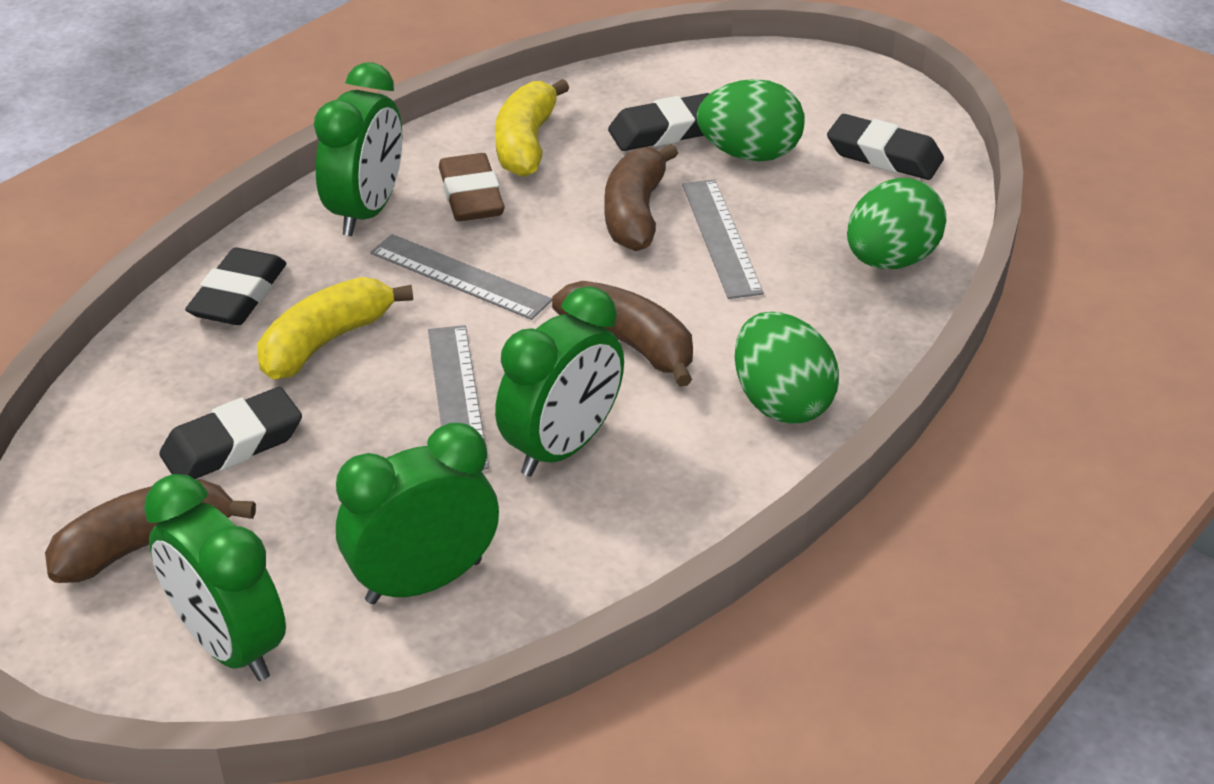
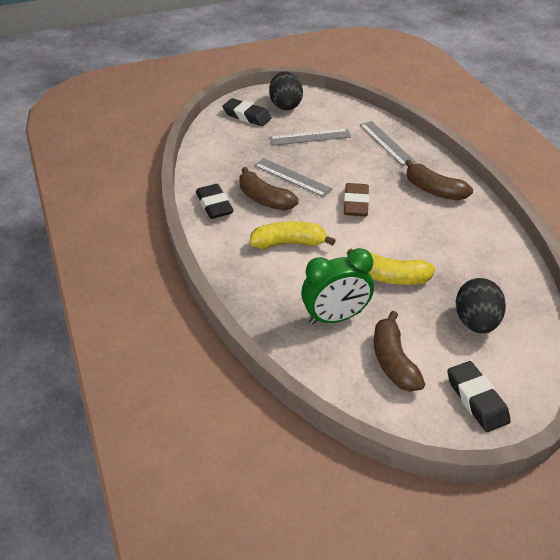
black egg: 0 -> 2
black eraser: 4 -> 3
green clock: 4 -> 1
green egg: 3 -> 0

